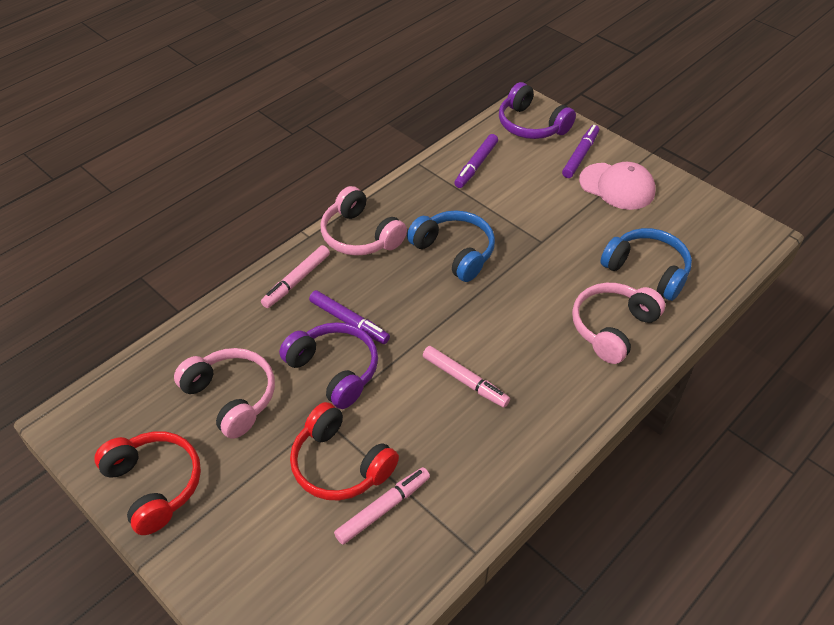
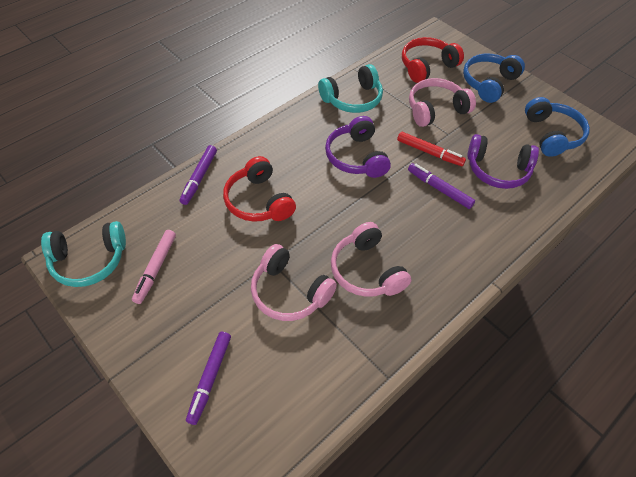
pink cap: 1 -> 0
pink marker: 3 -> 1
red marker: 0 -> 1
turquoise headphones: 0 -> 2

